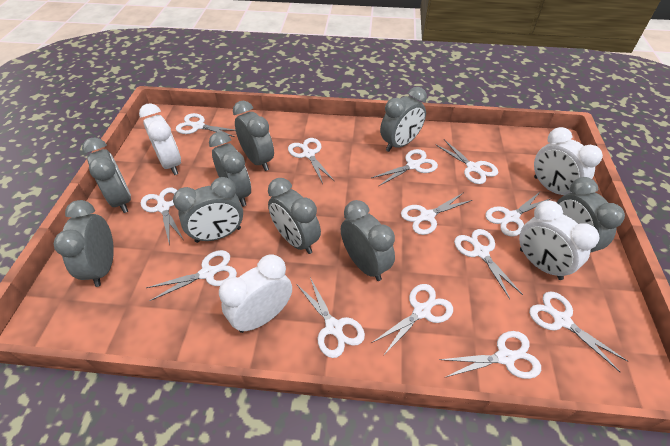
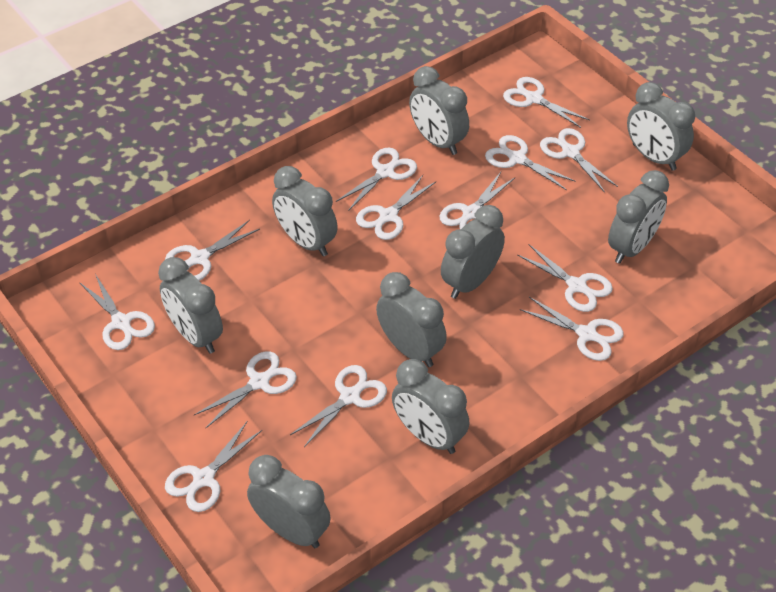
white clock: 4 -> 0

